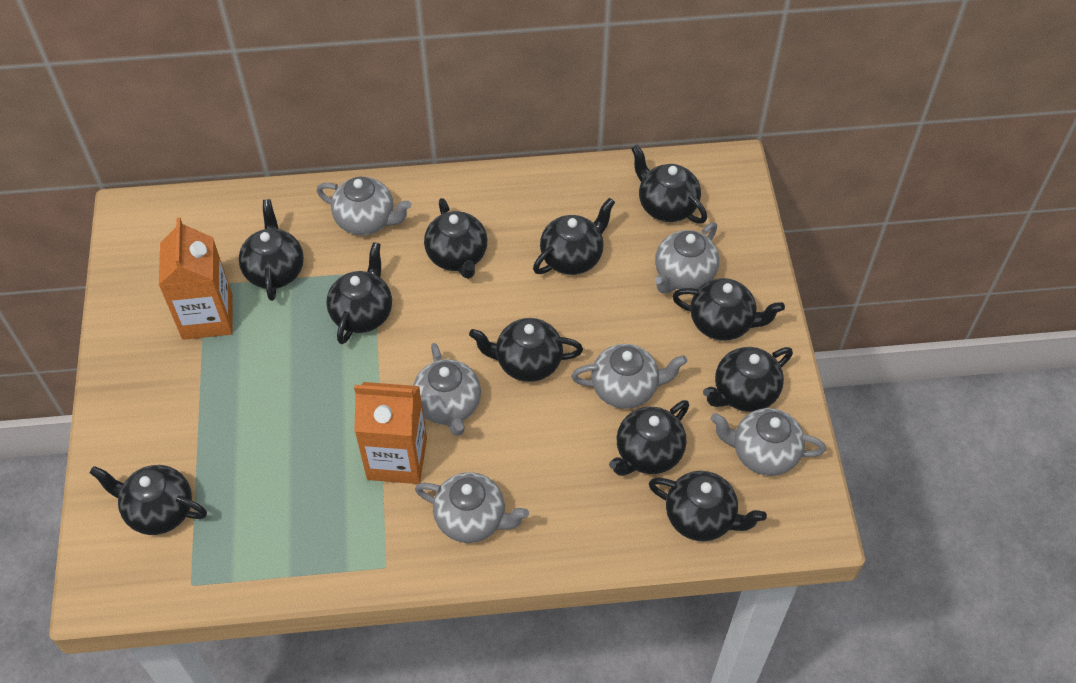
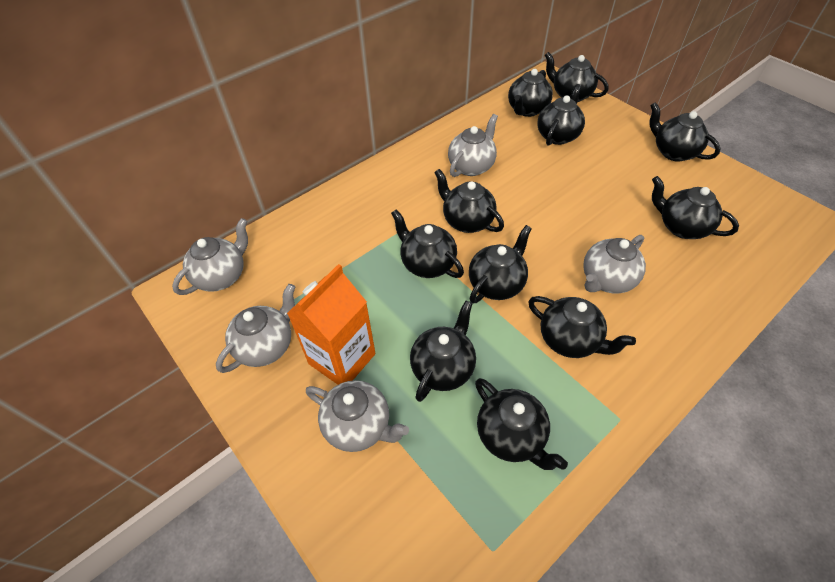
grey teapot: 6 -> 5
orange carton: 2 -> 1

